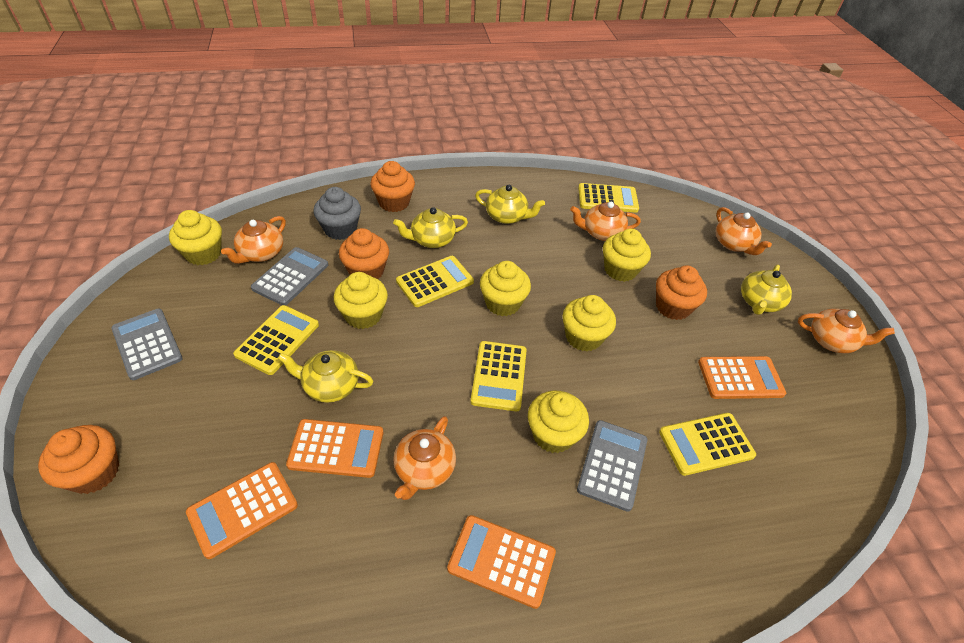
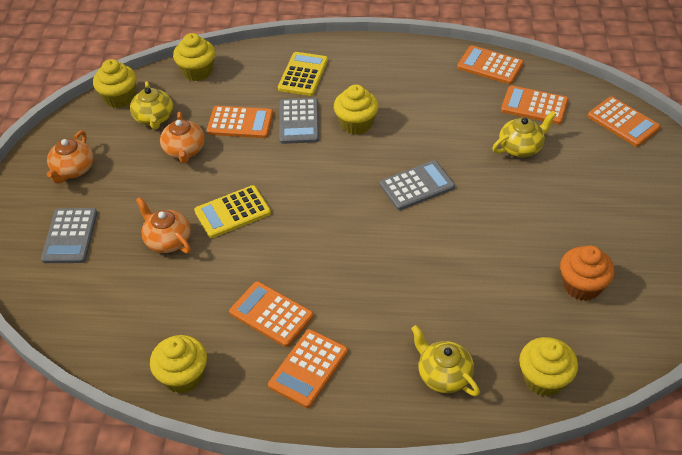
grey cupcake: 1 -> 0
orange calculator: 4 -> 6
orange cupcake: 4 -> 1
orange teapot: 5 -> 3
yellow calculator: 5 -> 2
yellow cupcake: 6 -> 5
yellow teapot: 4 -> 3

